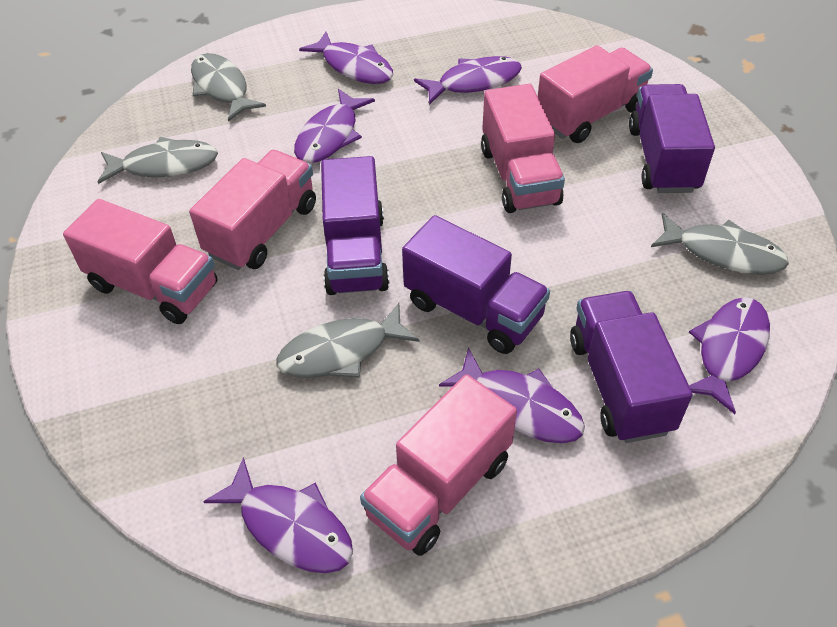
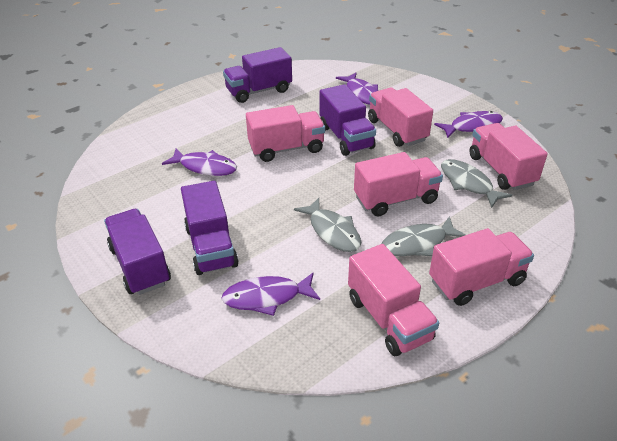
grey fish: 4 -> 3
pink truck: 5 -> 6
purple fish: 6 -> 4

